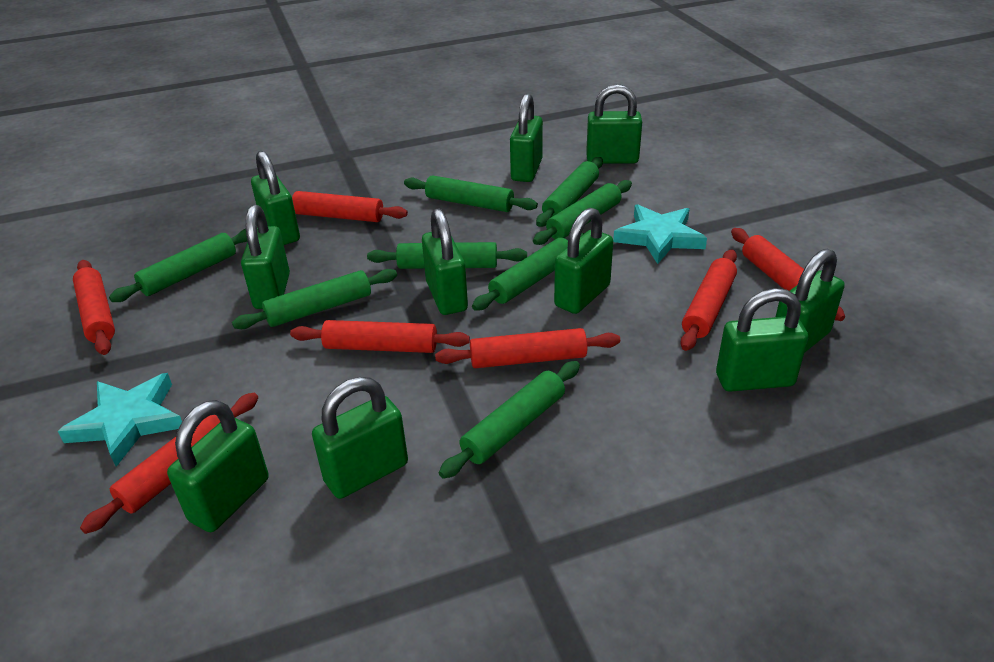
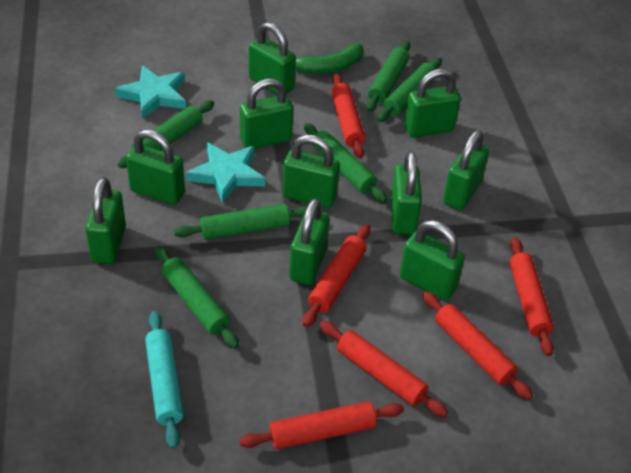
green banana: 0 -> 1
green rolling pin: 8 -> 6
red rolling pin: 7 -> 6
turquoise rolling pin: 0 -> 1

